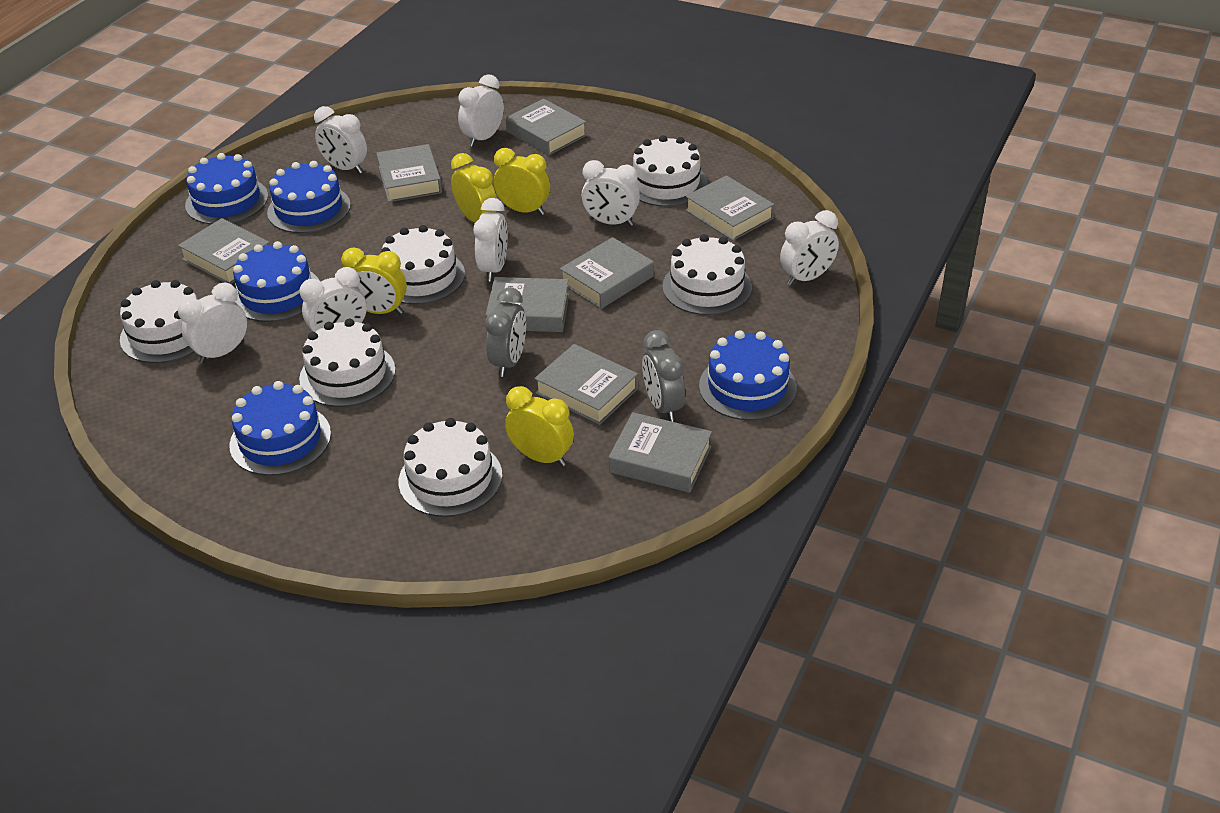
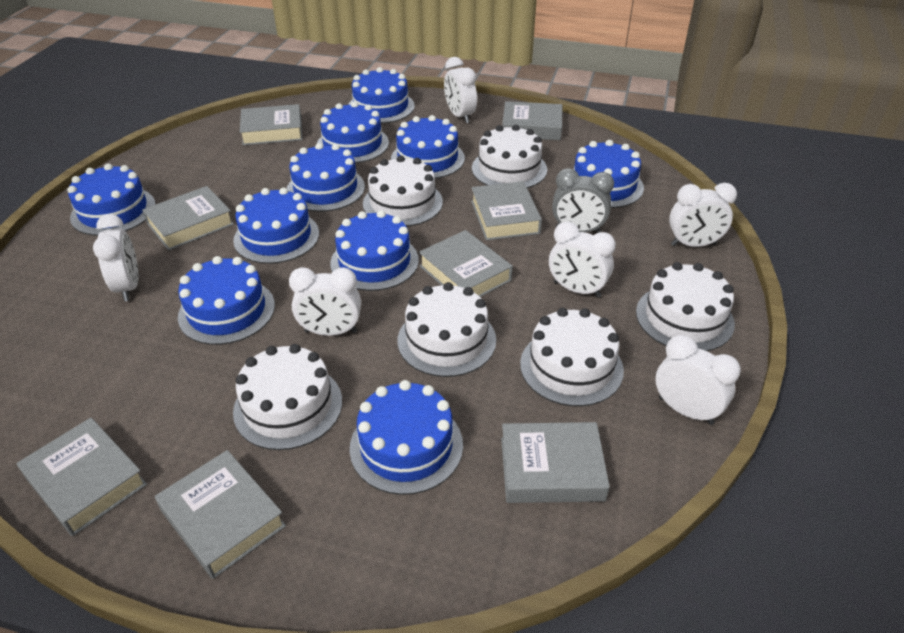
blue cake: 5 -> 10
grey clock: 2 -> 1
white clock: 7 -> 6
yellow clock: 4 -> 0

